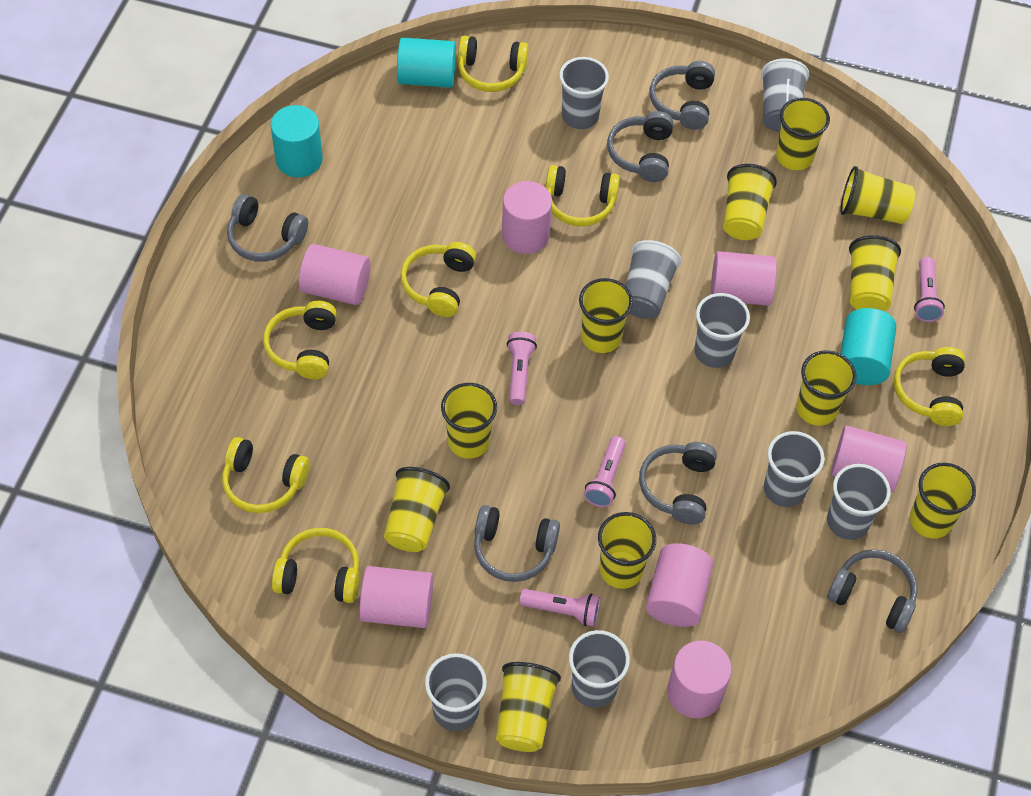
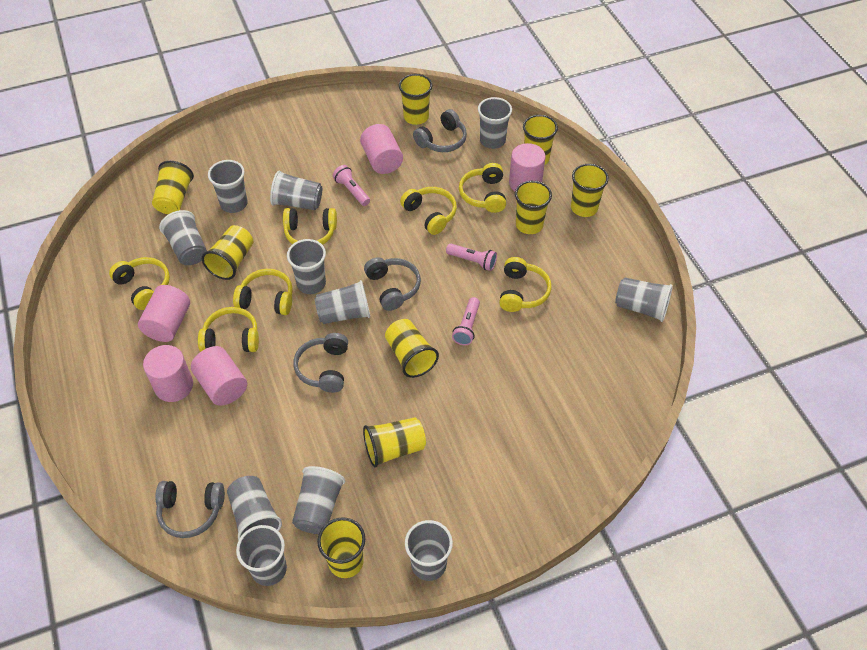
grey cup: 8 -> 11
grey headphones: 6 -> 4
pink cylinder: 7 -> 5
pink flashlight: 4 -> 3
turquoise cylinder: 3 -> 0
yellow cup: 11 -> 9

